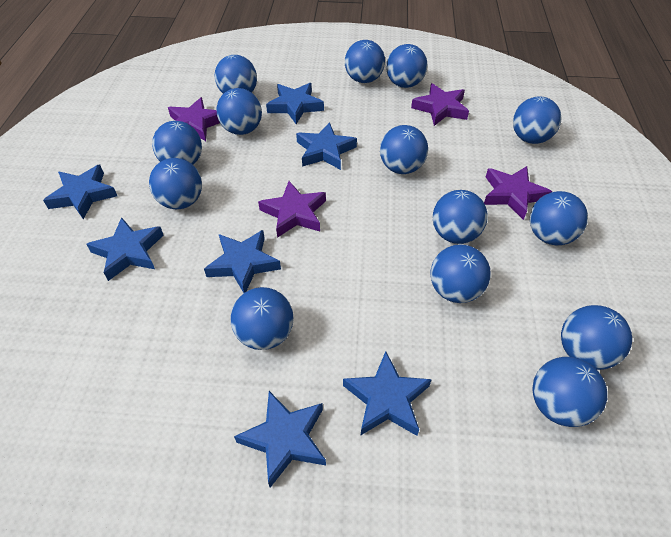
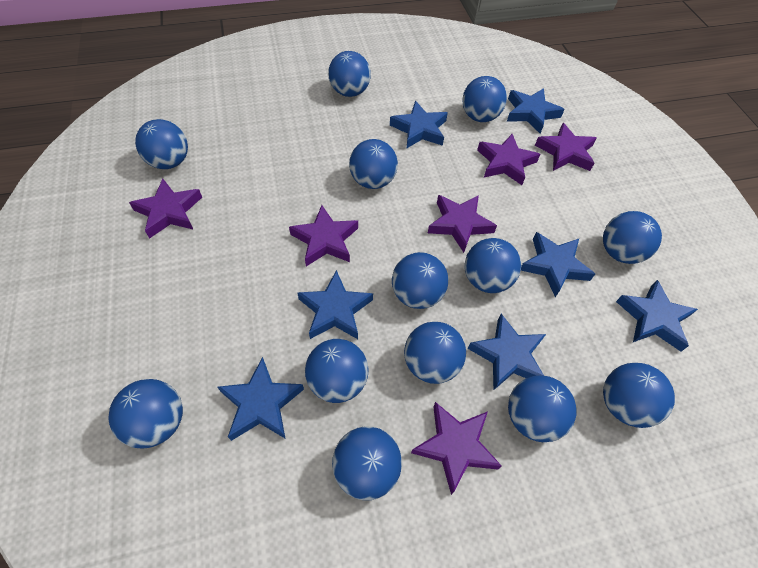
blue ball: 14 -> 13
purple star: 4 -> 6

